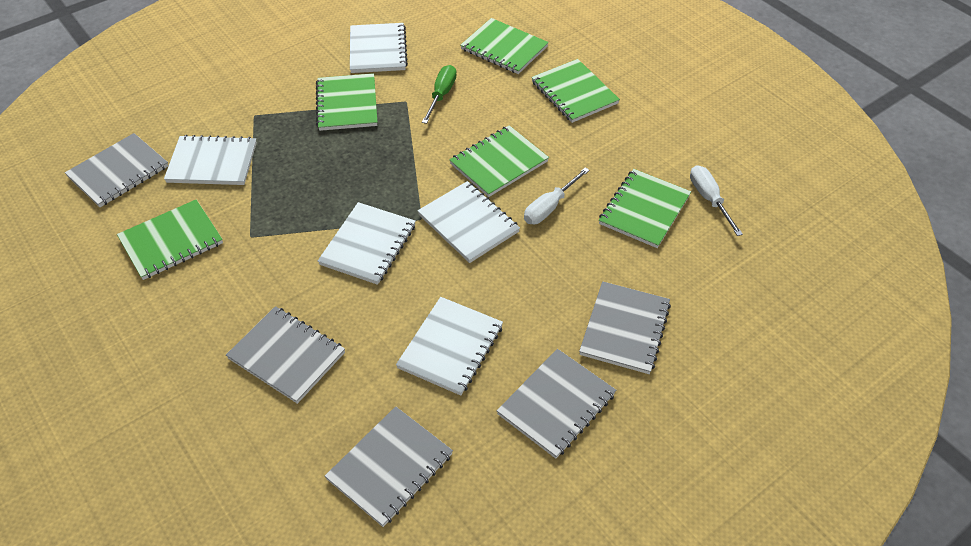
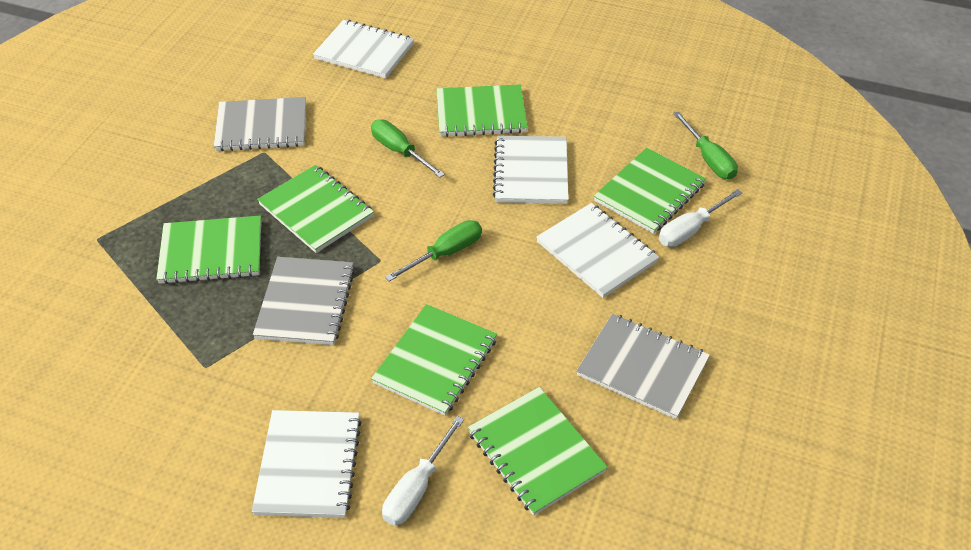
green screwdriver: 1 -> 3
grey notebook: 5 -> 3
white notebook: 5 -> 4

